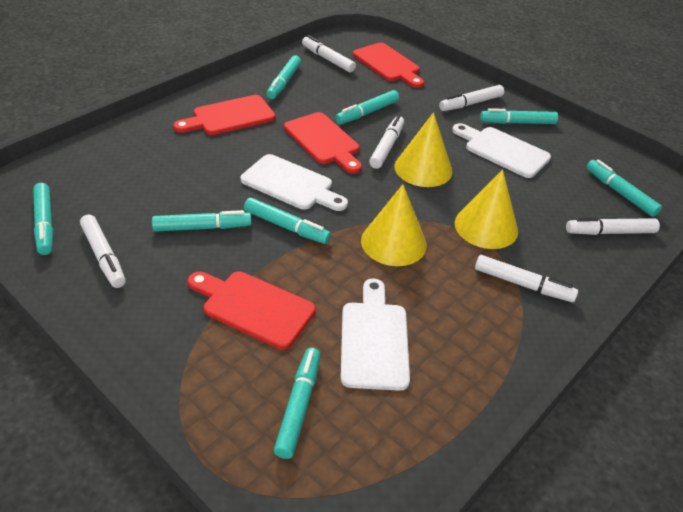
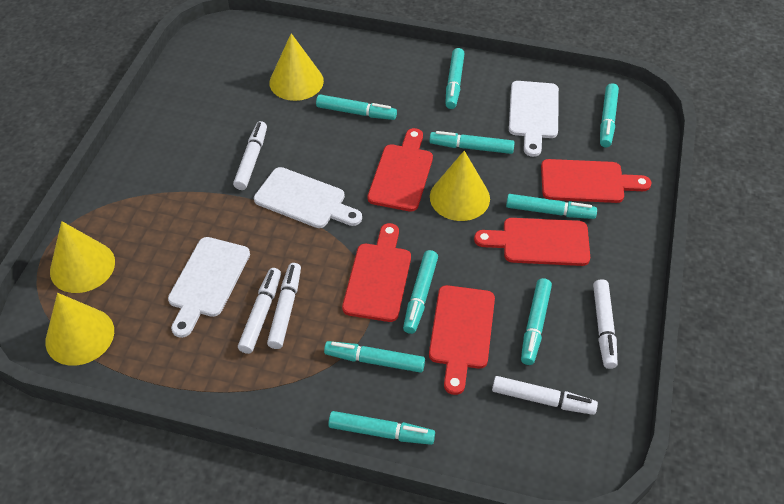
red cutting board: 4 -> 5
turquoise marker: 8 -> 9
white marker: 6 -> 5
yellow cone: 3 -> 4

